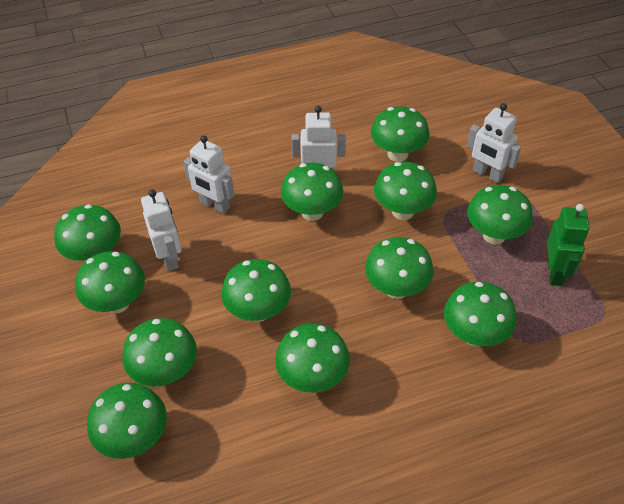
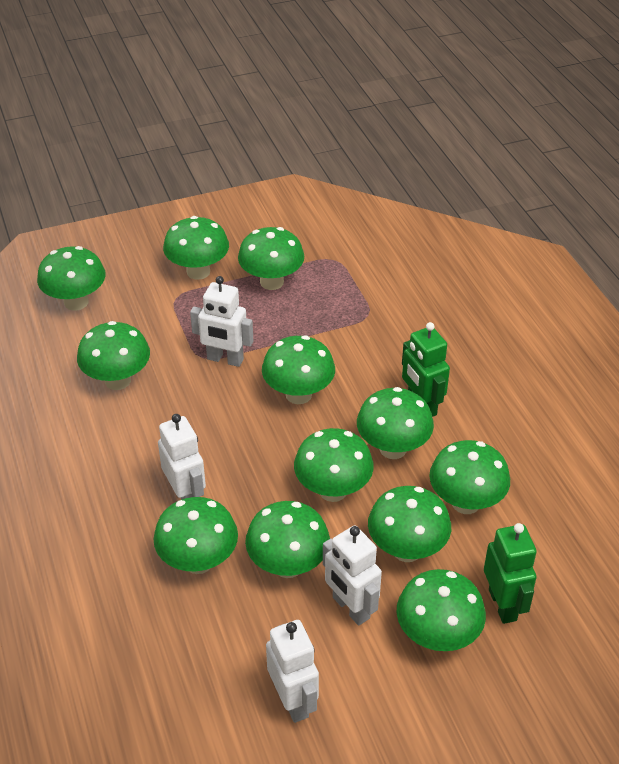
green robot: 1 -> 2

